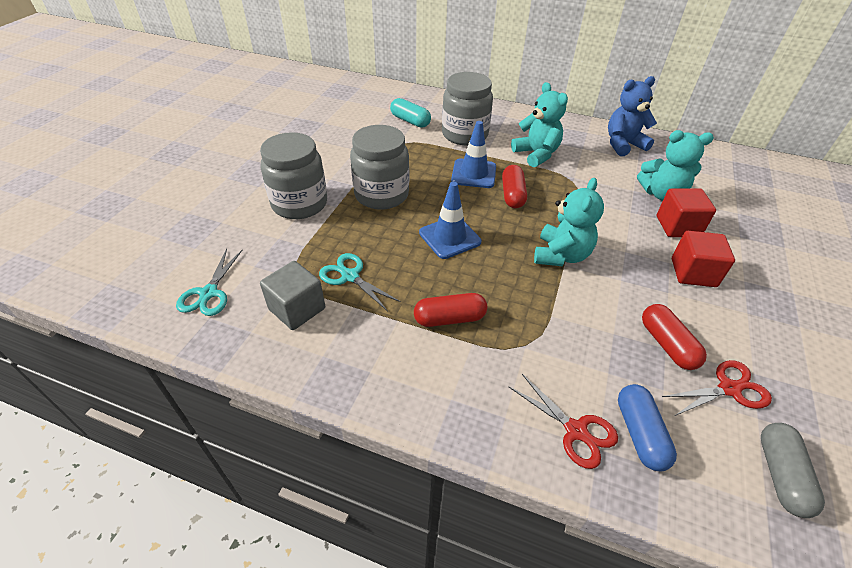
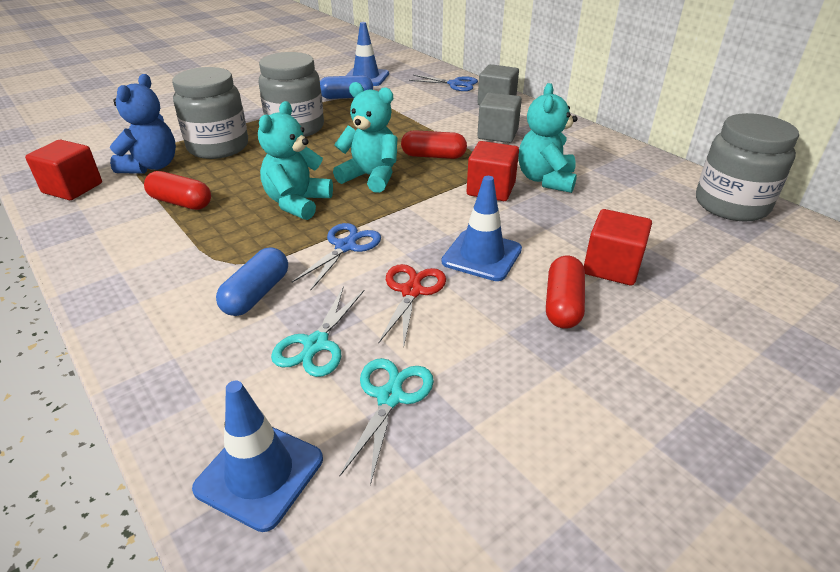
blue capsule: 1 -> 2
blue scissors: 0 -> 2
blue traffic cone: 2 -> 3
grey capsule: 1 -> 0
grey cube: 1 -> 2
red cube: 2 -> 3
red scissors: 2 -> 1
turquoise capsule: 1 -> 0

